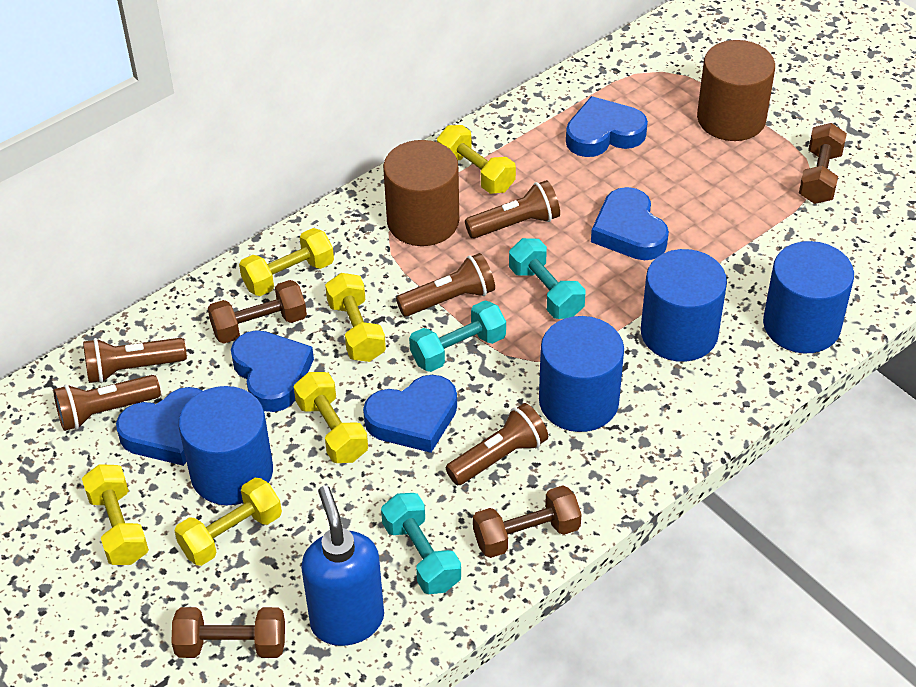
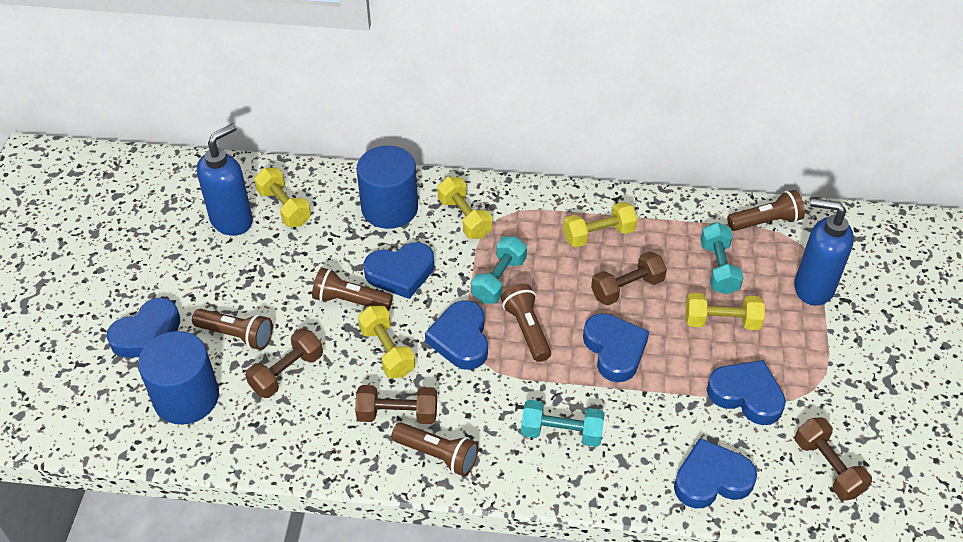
blue cylinder: 4 -> 2
blue heart: 5 -> 6
blue soap dispenser: 1 -> 2
brown cylinder: 2 -> 0
yellow dumbbell: 6 -> 5

